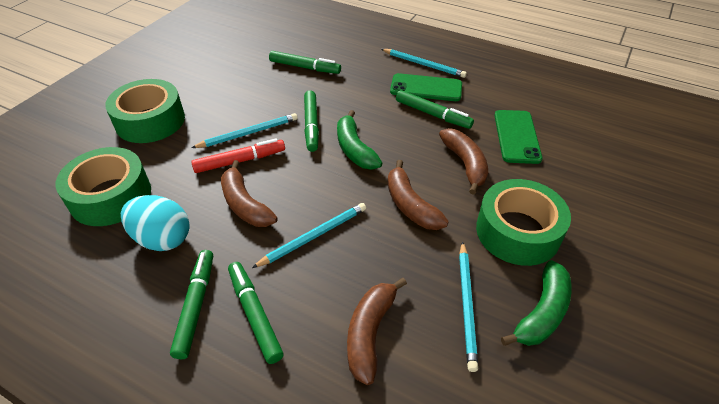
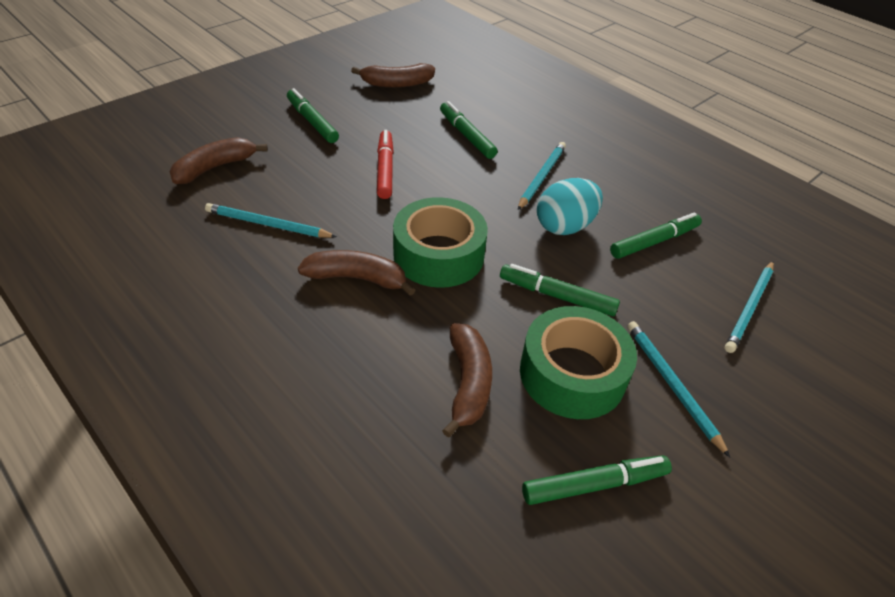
green banana: 2 -> 0
green phone: 2 -> 0
green tape: 3 -> 2

